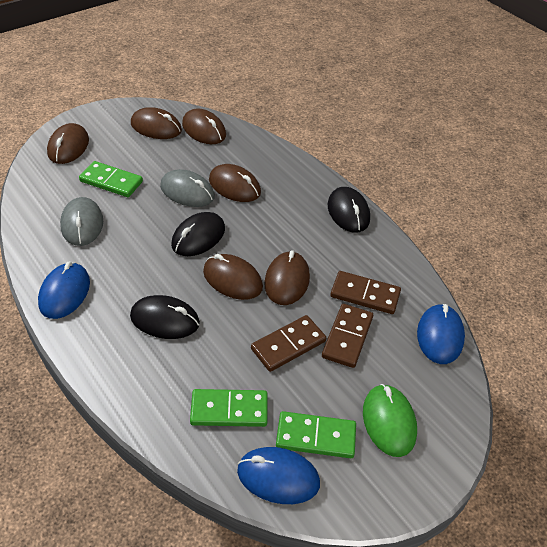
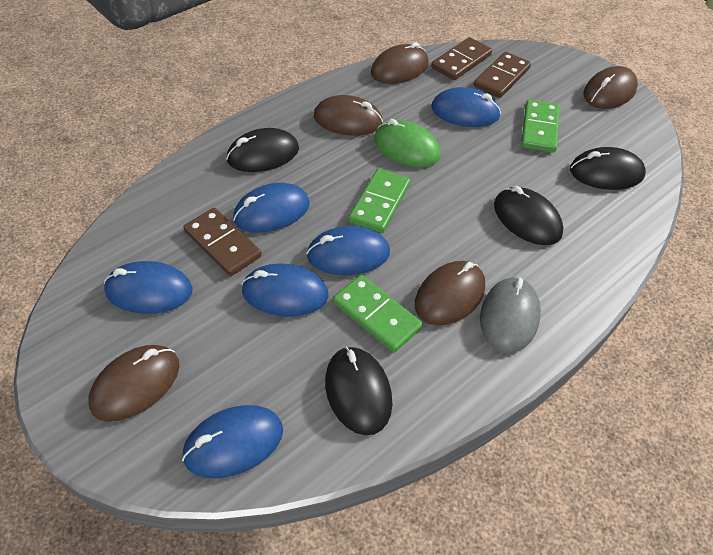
black mouse: 3 -> 4
blue mouse: 3 -> 6
brown mouse: 6 -> 5
grey mouse: 2 -> 1

